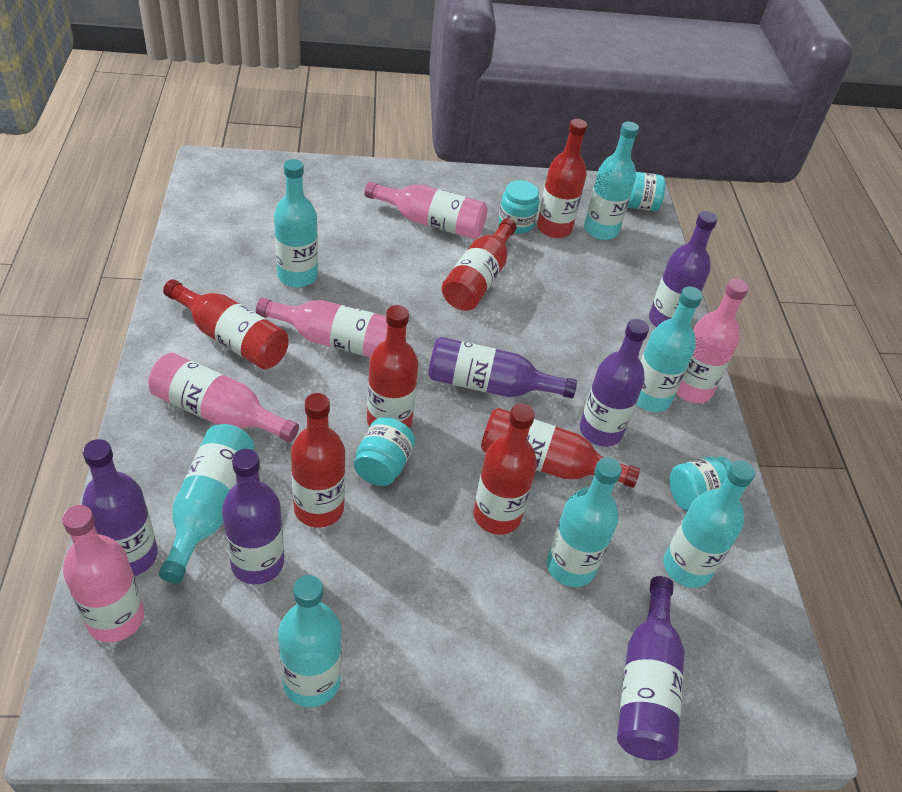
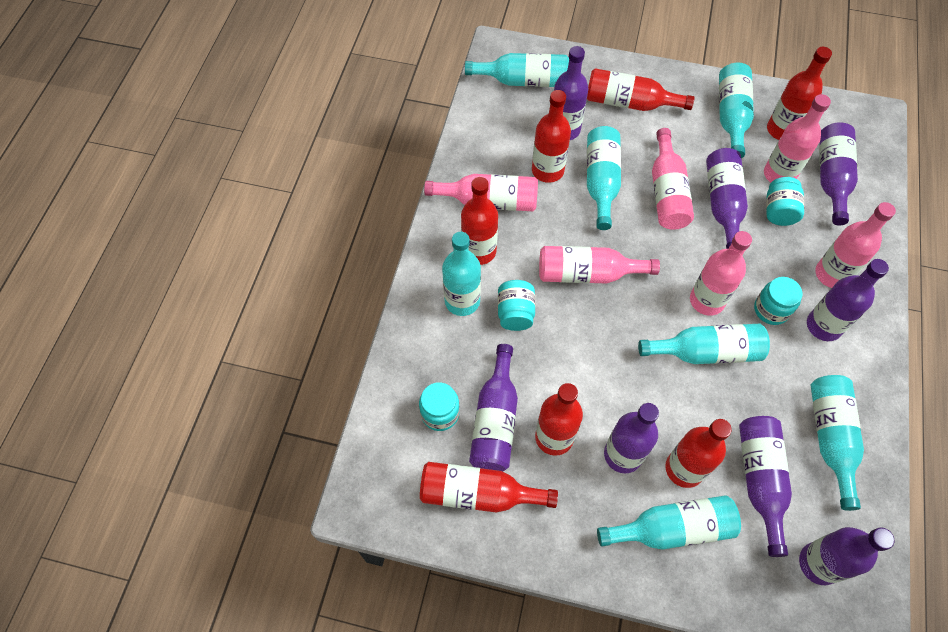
pink bottle: 5 -> 6
purple bottle: 6 -> 8

